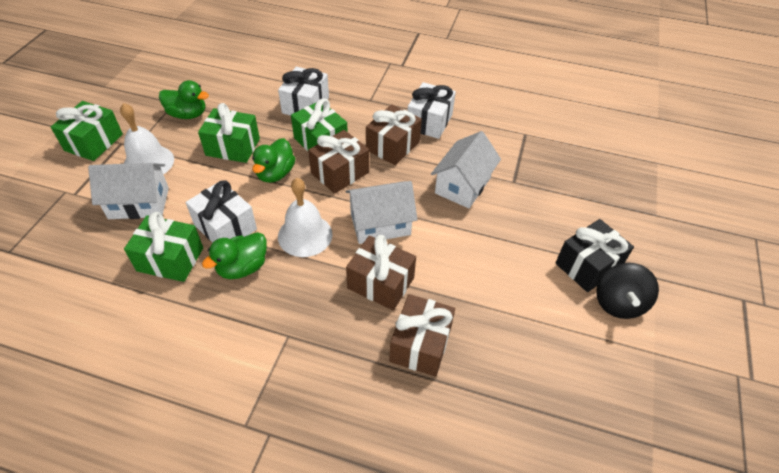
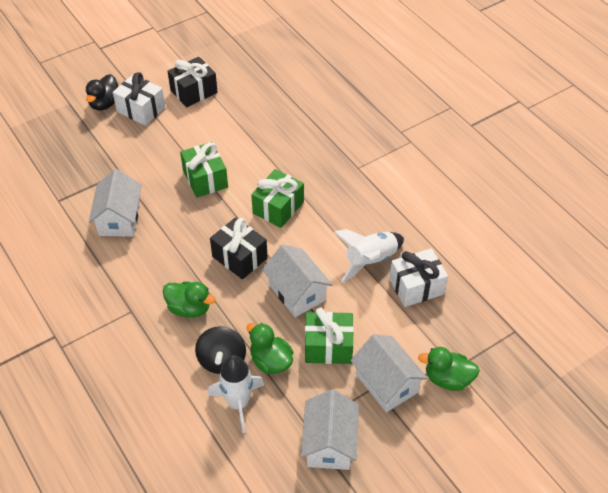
black duck: 0 -> 1
black gift: 1 -> 2
brown gift: 4 -> 0
green gift: 4 -> 3
white bell: 2 -> 0
white gift: 3 -> 2
white house: 3 -> 4
white rocket: 0 -> 2

